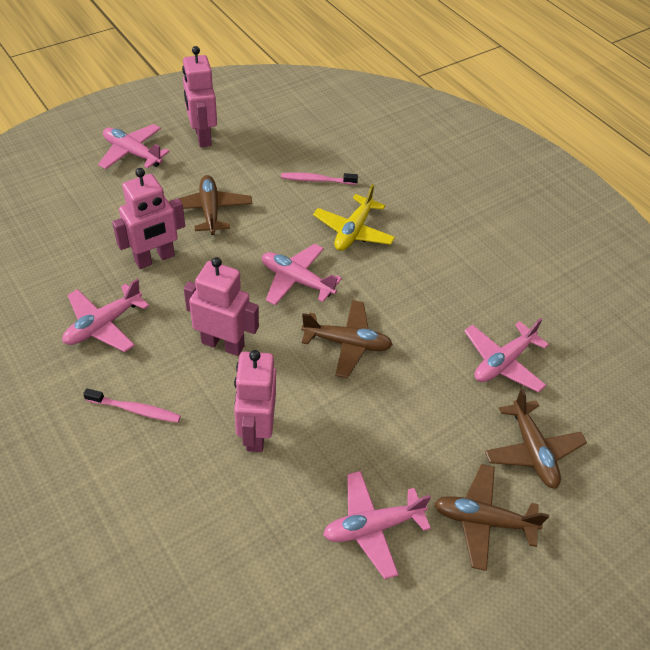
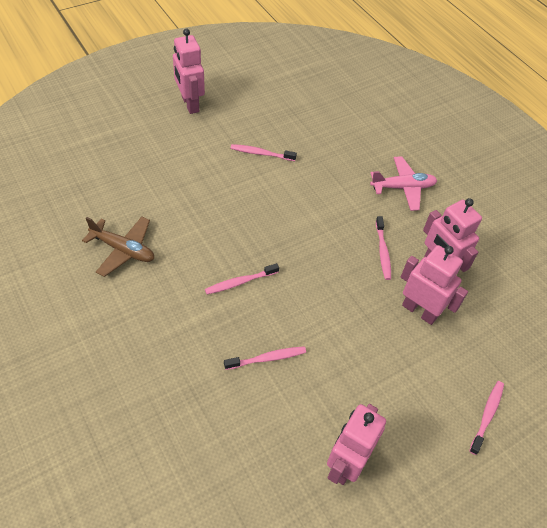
brown plane: 4 -> 1
pink plane: 5 -> 1
pink toothbrush: 2 -> 5
yellow plane: 1 -> 0

